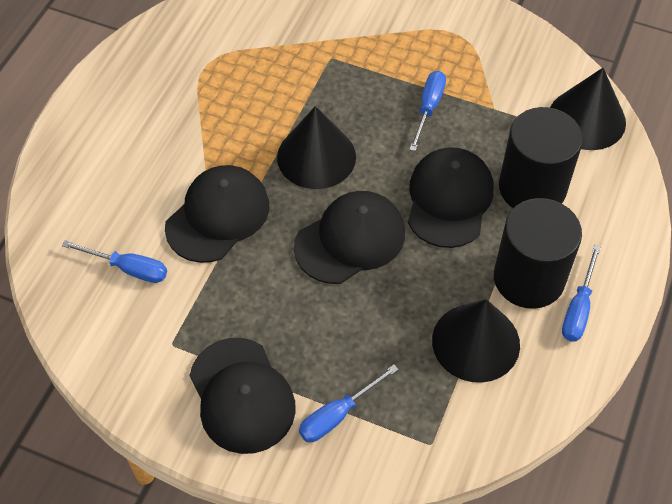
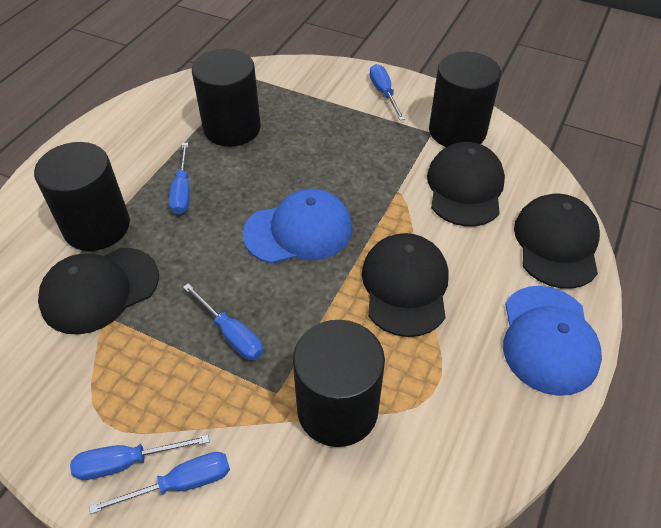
black cone: 3 -> 0
black cylinder: 2 -> 4
blue cap: 0 -> 2
blue screwdriver: 4 -> 5

